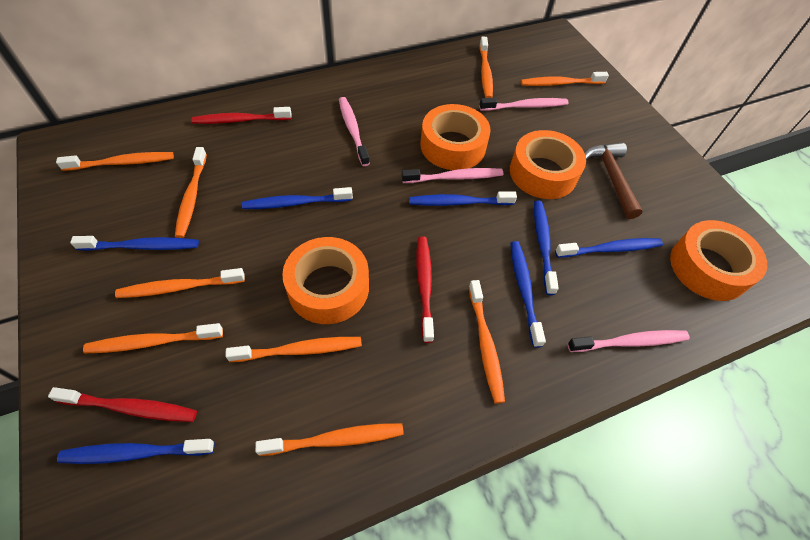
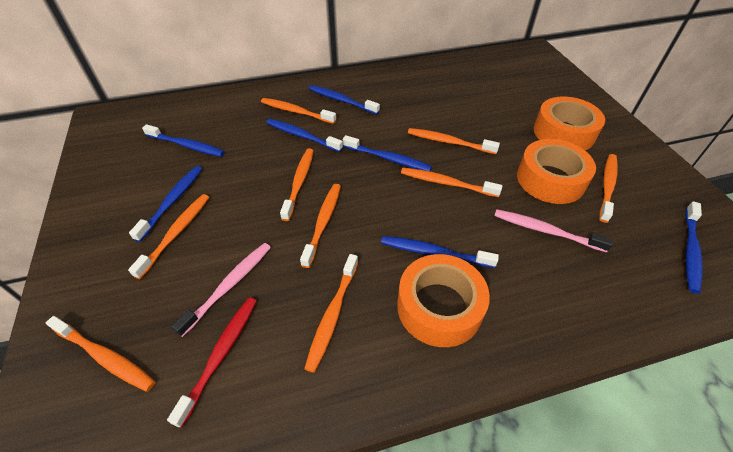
brown hammer: 1 -> 0
orange tape: 4 -> 3
pink toothbrush: 4 -> 2
red toothbrush: 3 -> 1

